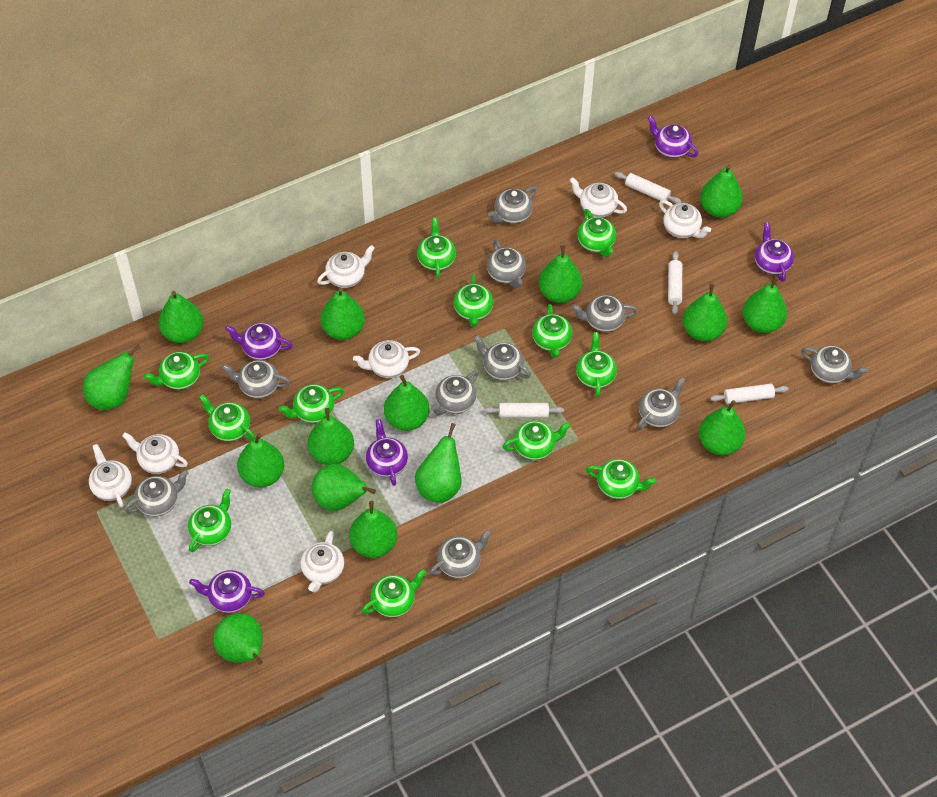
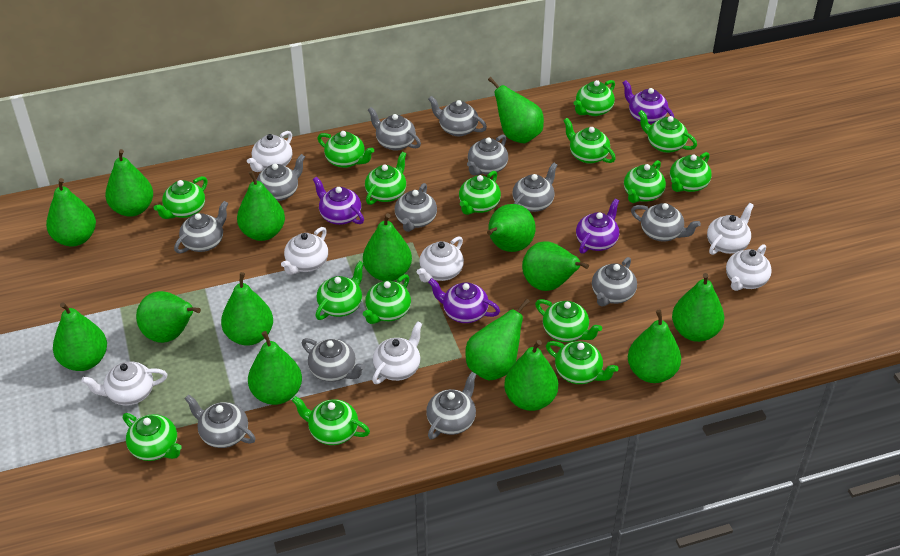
green teapot: 12 -> 15
grey teapot: 10 -> 12
purple teapot: 5 -> 4
white rolling pin: 4 -> 0

